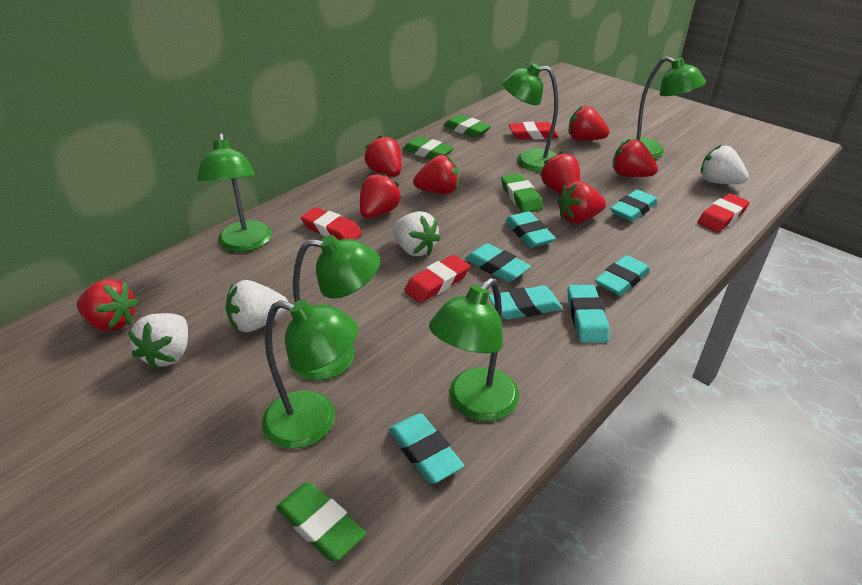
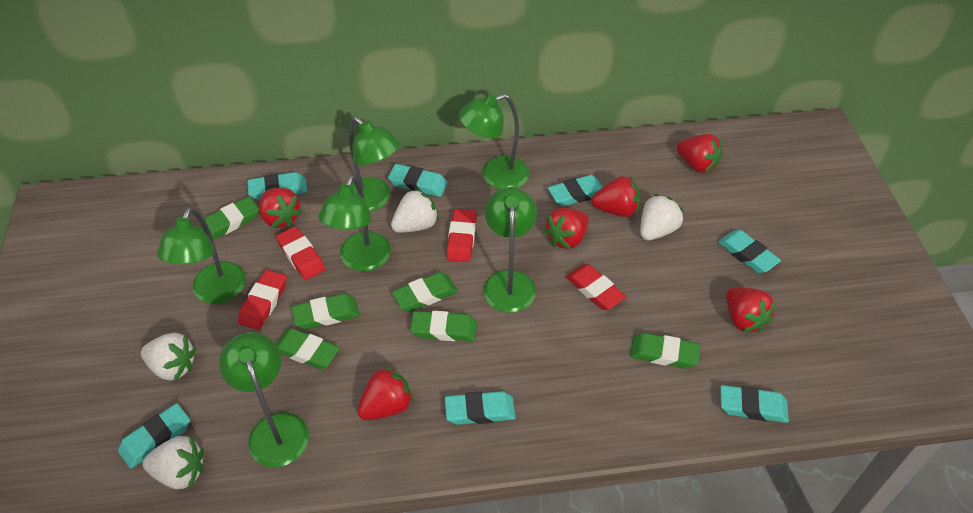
green eraser: 4 -> 6
red strawberry: 8 -> 6

